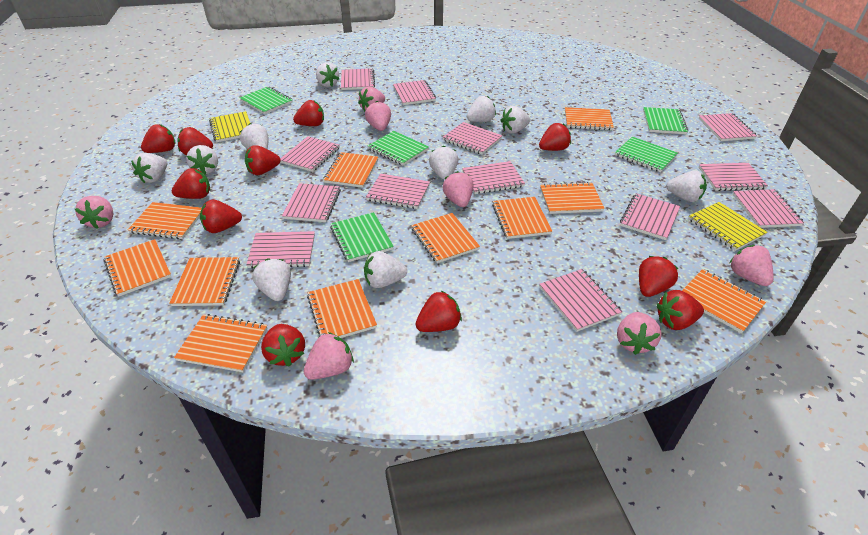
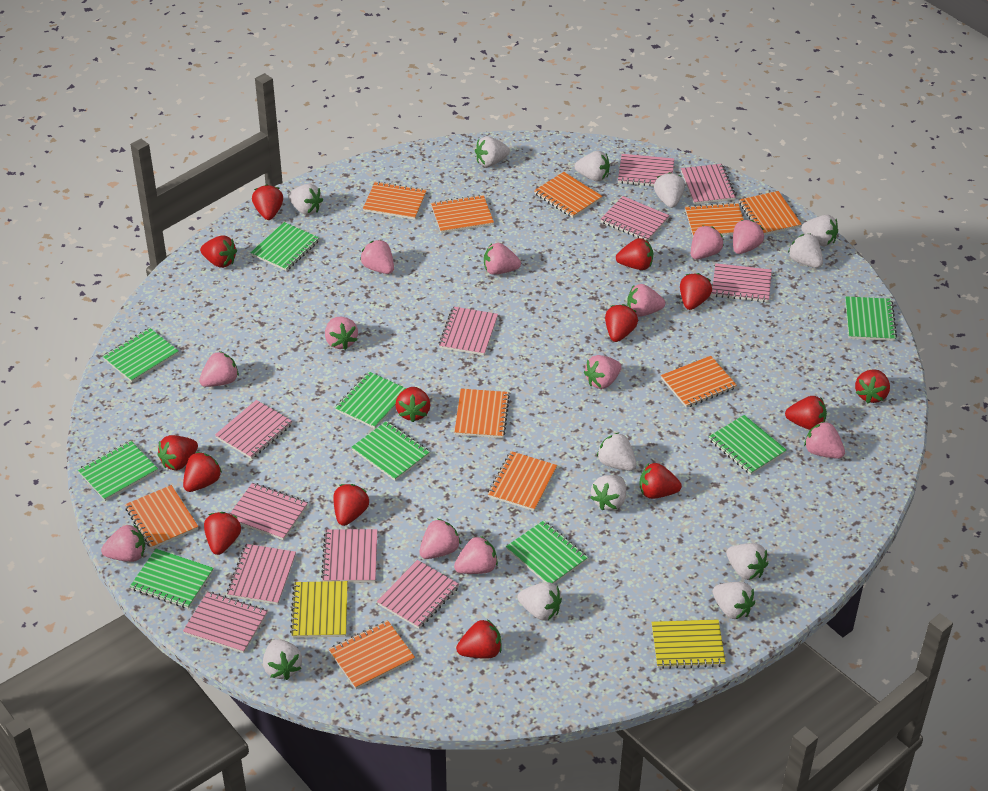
green notebook: 5 -> 9
orange notebook: 11 -> 10
pink notebook: 13 -> 11
pink strawberry: 7 -> 12
red strawberry: 11 -> 14
white strawberry: 10 -> 12

